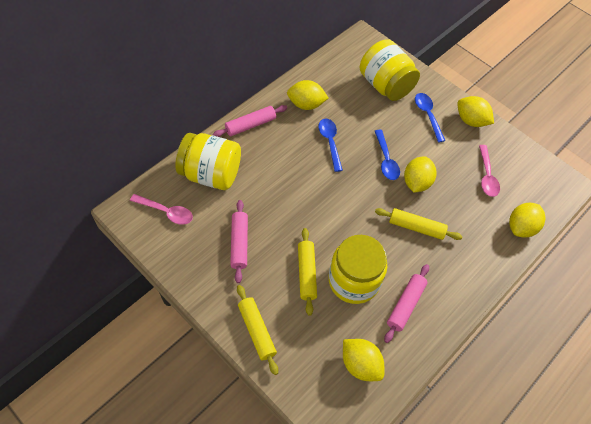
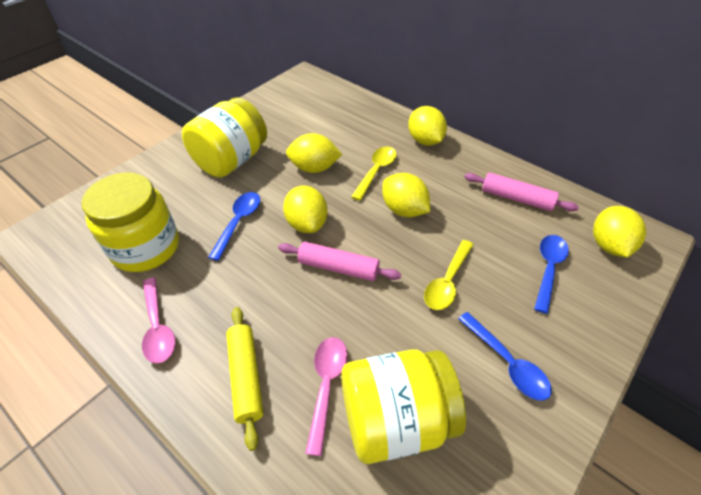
pink rolling pin: 3 -> 2
yellow rolling pin: 3 -> 1
yellow spoon: 0 -> 2

